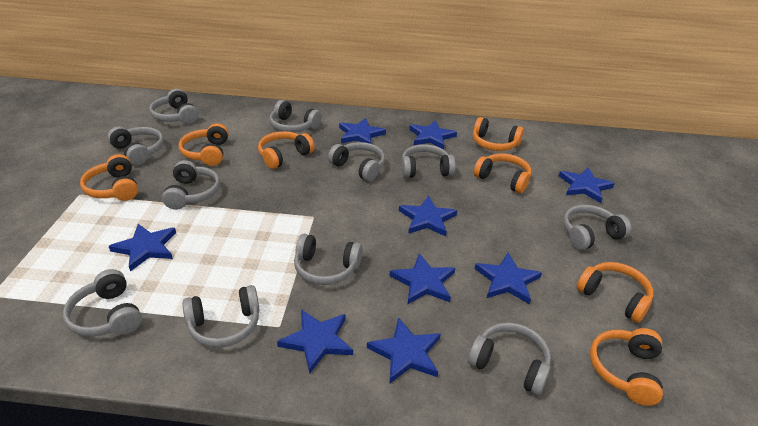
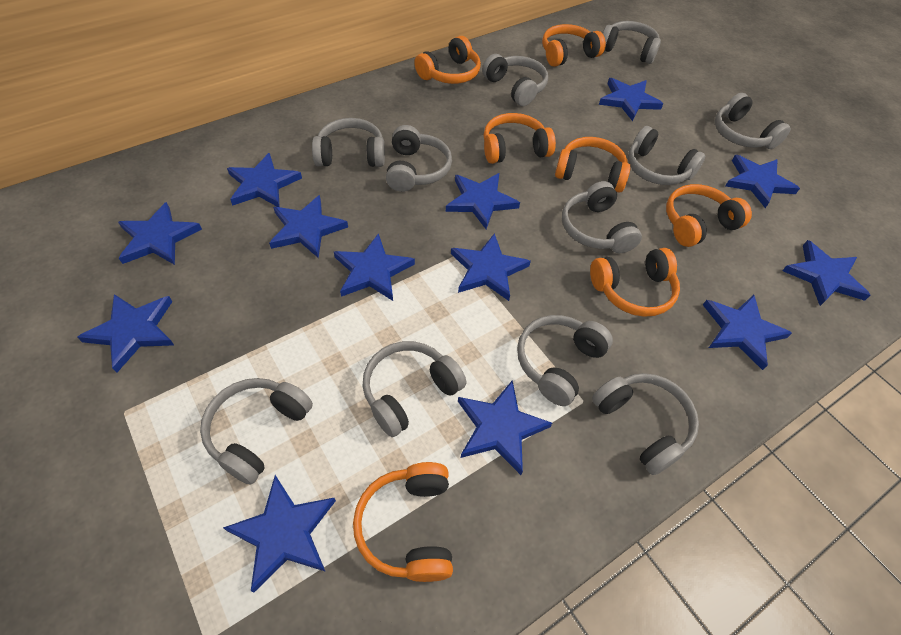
blue star: 9 -> 13

